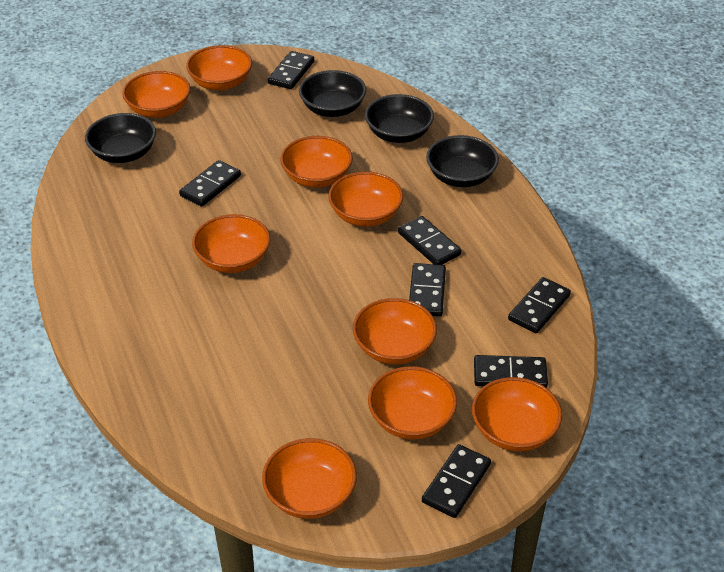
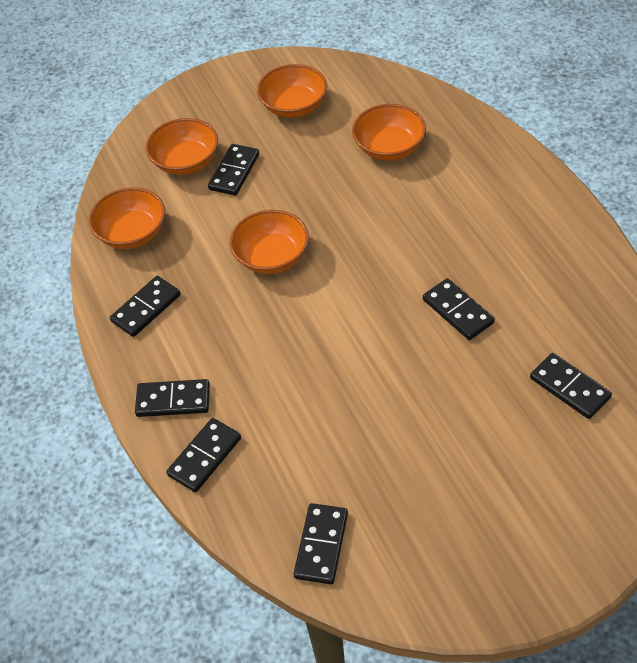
black bowl: 4 -> 0
orange bowl: 9 -> 5

